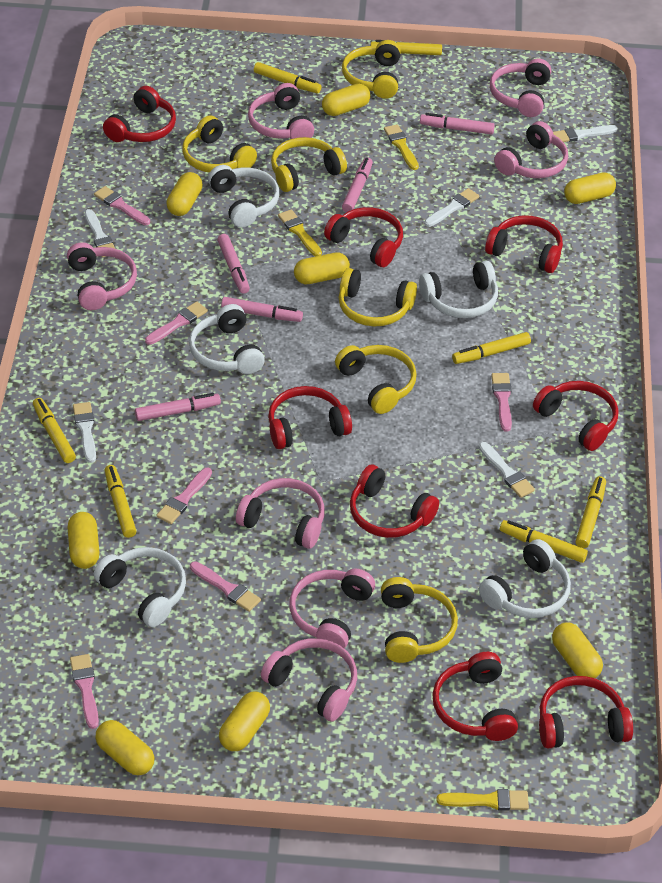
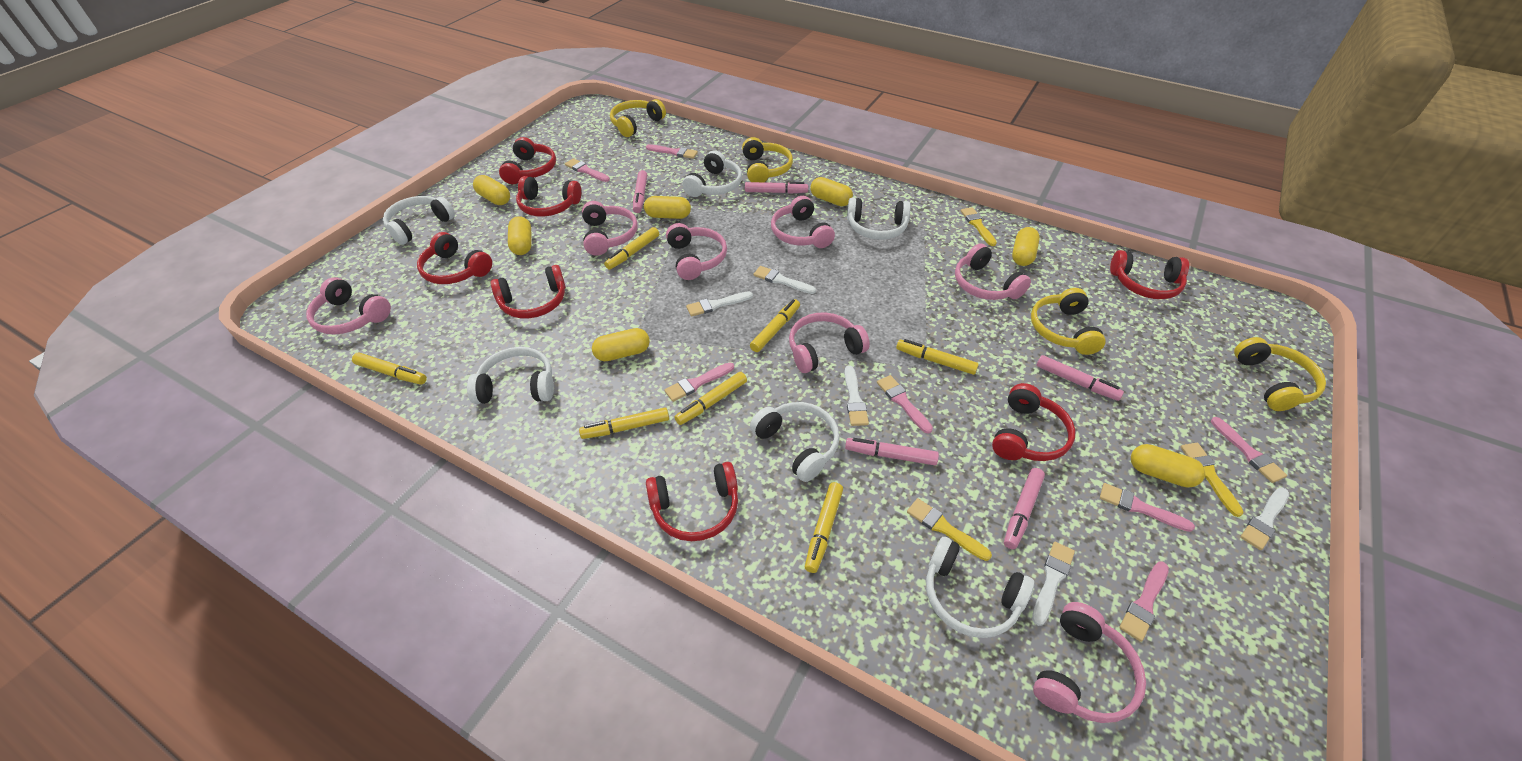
pink brush: 6 -> 7
red headphones: 8 -> 7
white headphones: 5 -> 6
yellow capsule: 8 -> 7
yellow headphones: 6 -> 4

